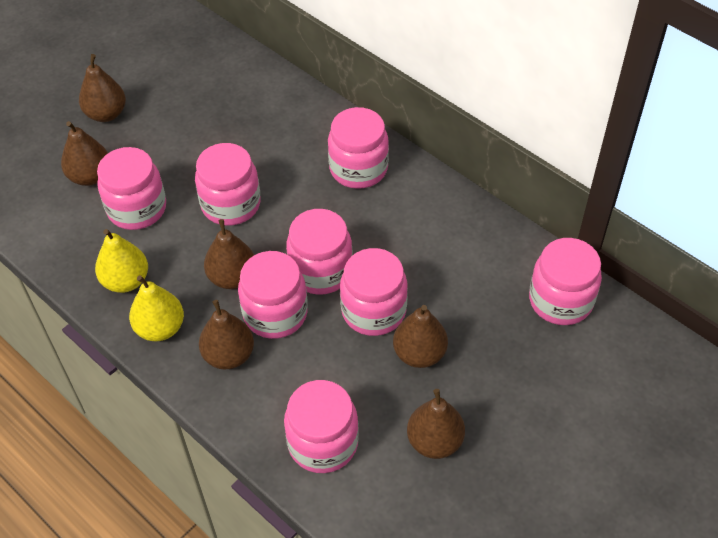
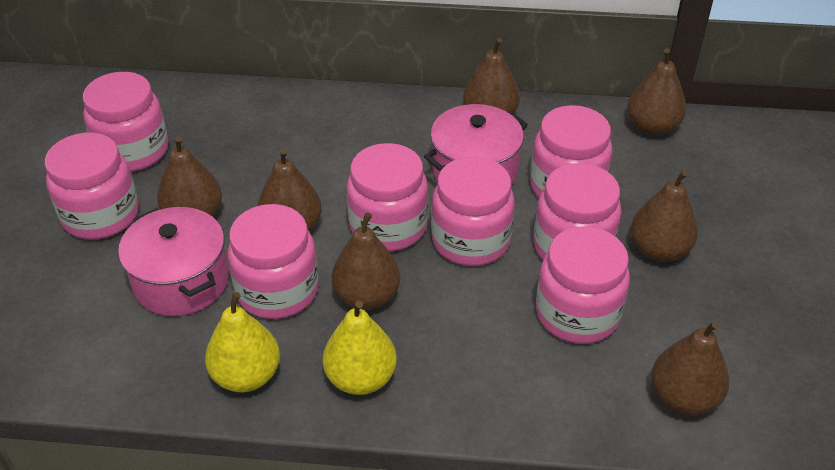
brown pear: 6 -> 7
pink pot: 0 -> 2

